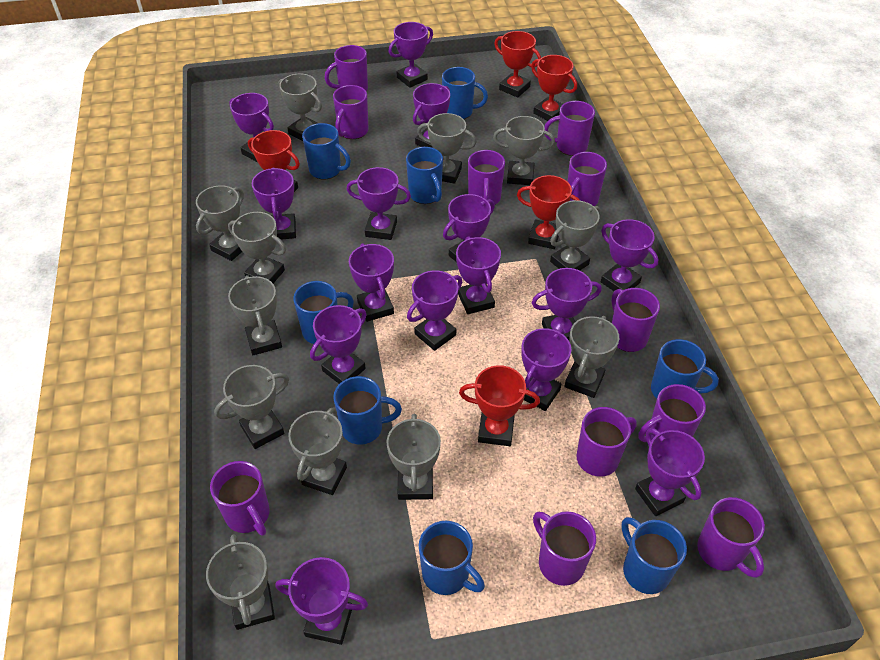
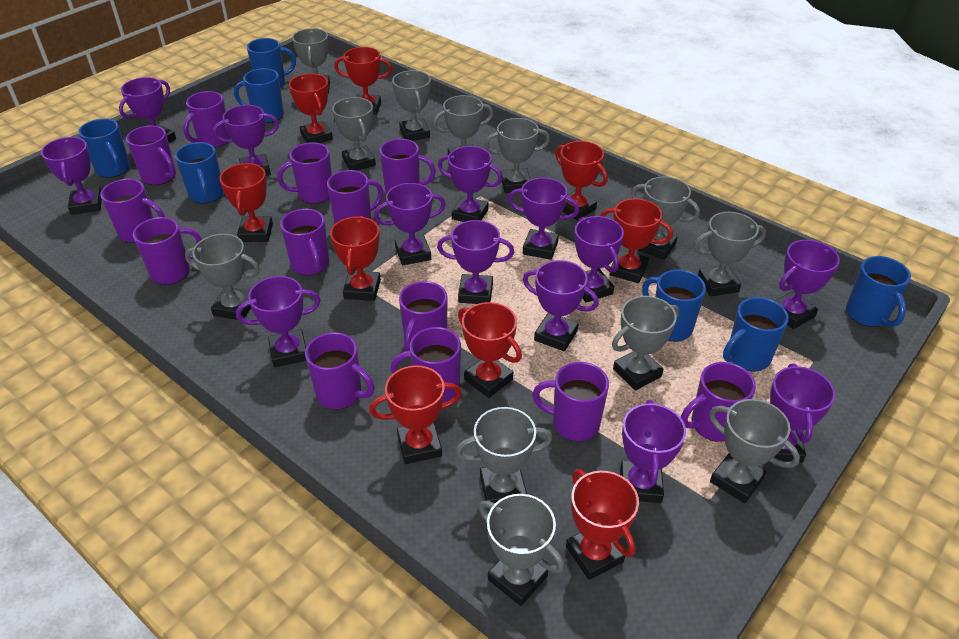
blue mug: 8 -> 7
purple mug: 11 -> 13
purple trophy: 15 -> 13
red trophy: 5 -> 9

